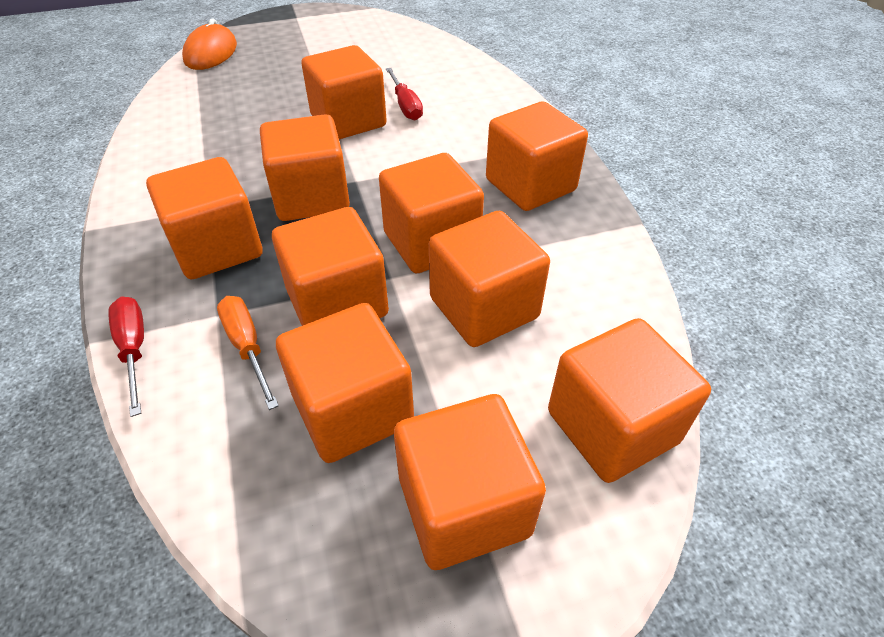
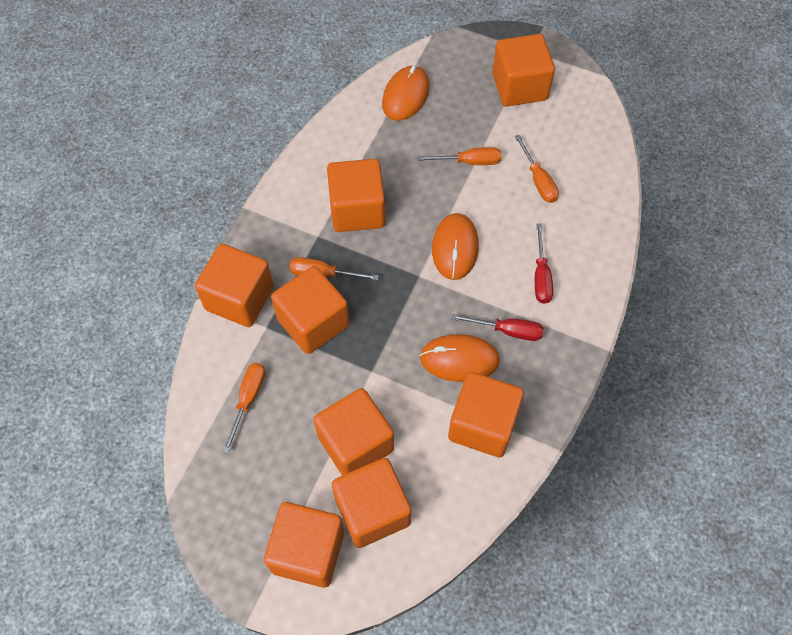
orange cube: 10 -> 8
orange mouse: 1 -> 3
orange screwdriver: 1 -> 4

